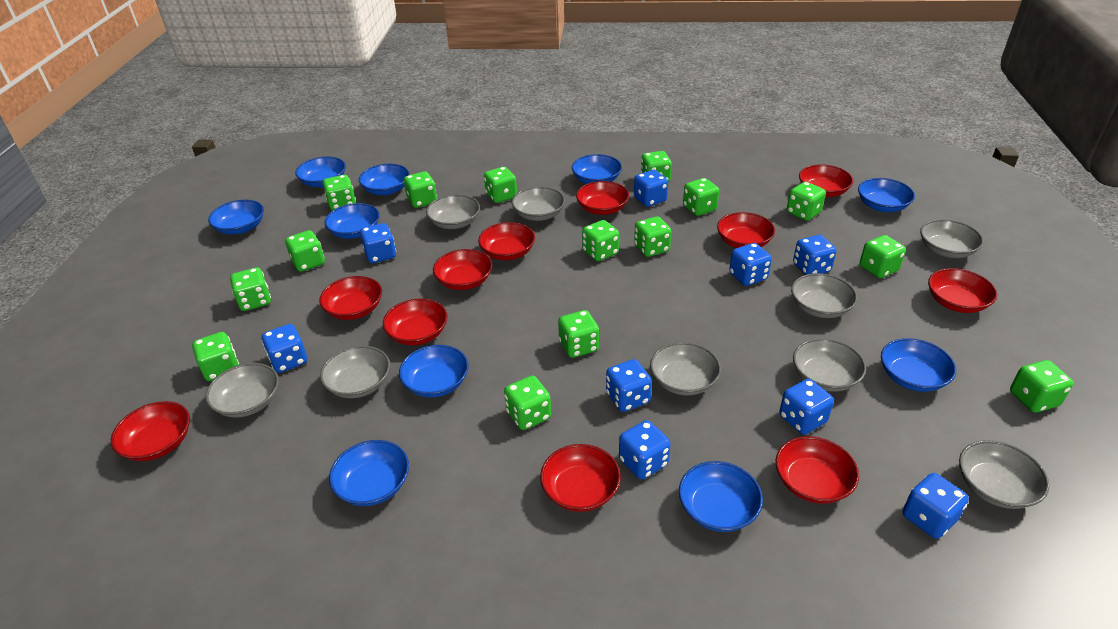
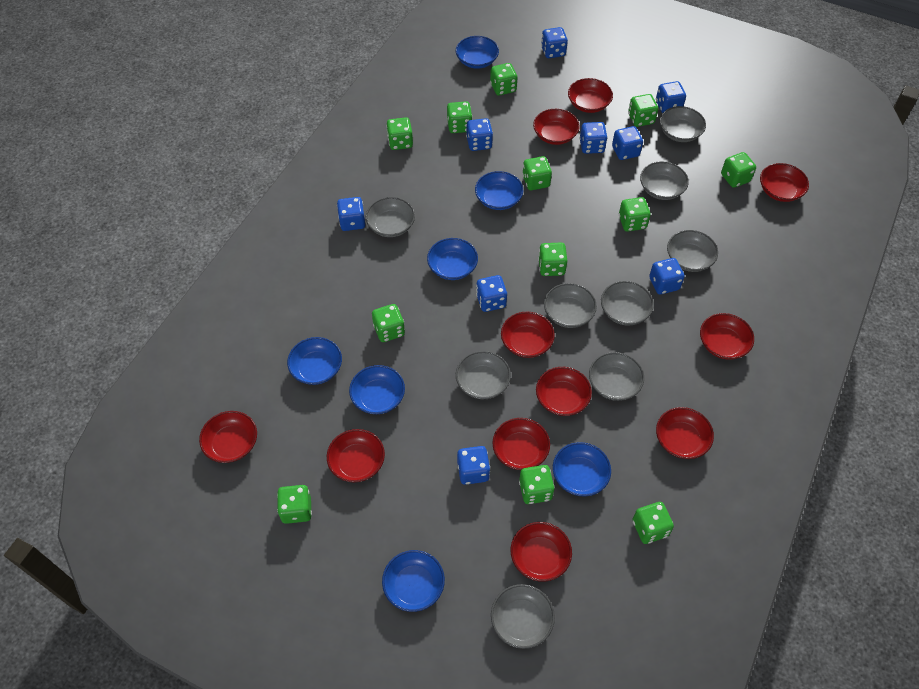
blue bowl: 10 -> 7
green dice: 15 -> 12

